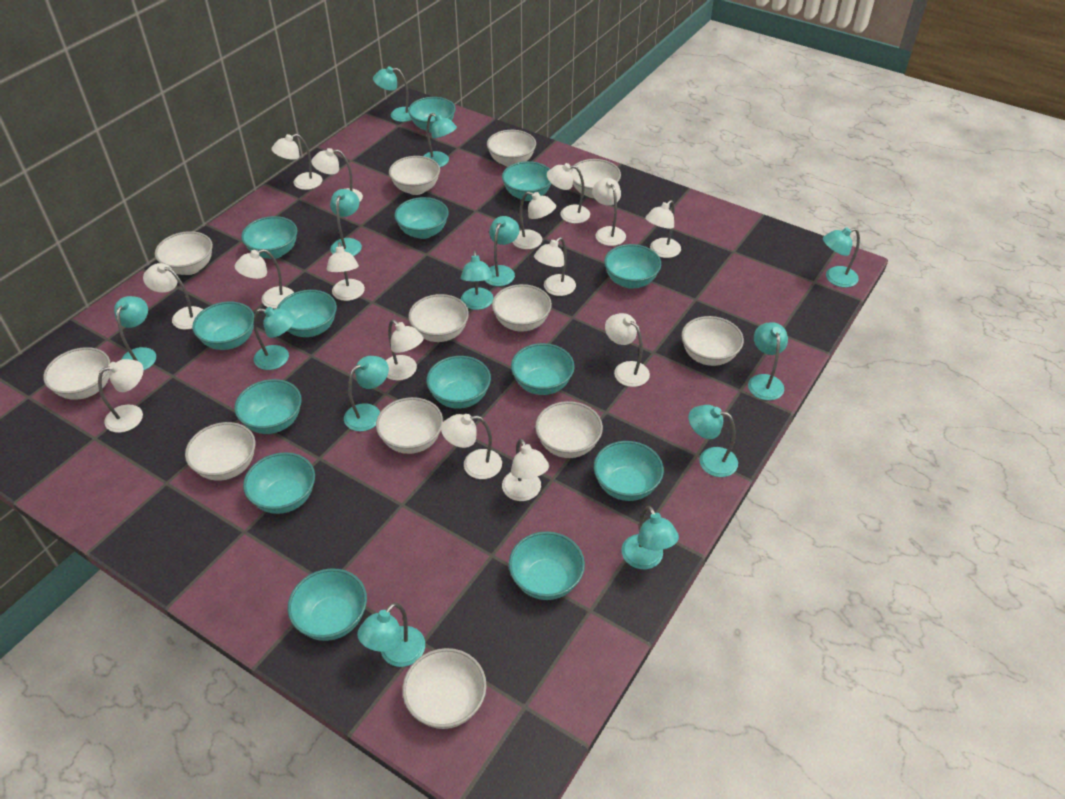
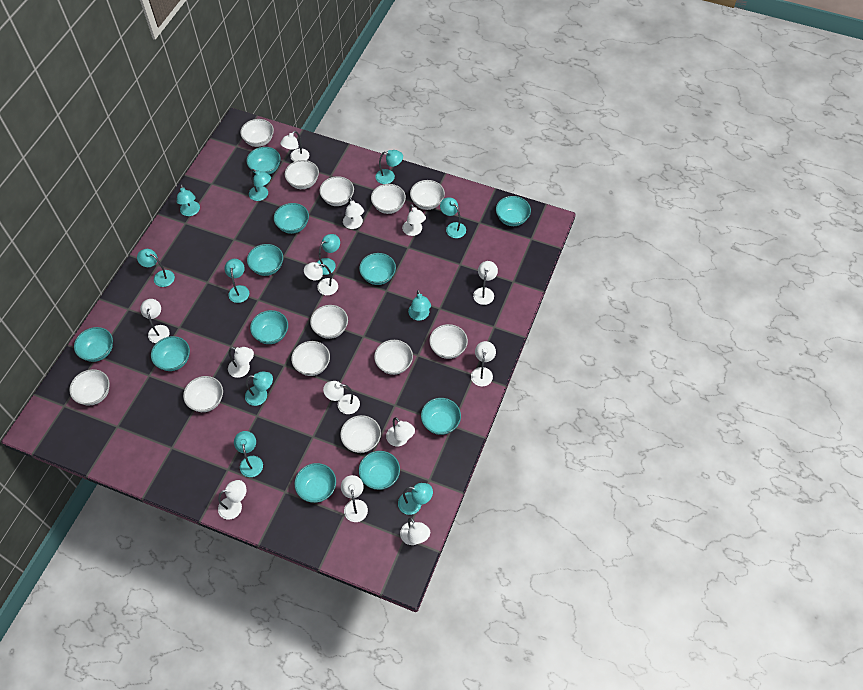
turquoise bowl: 14 -> 11
turquoise lamp: 13 -> 11
white lamp: 15 -> 13

